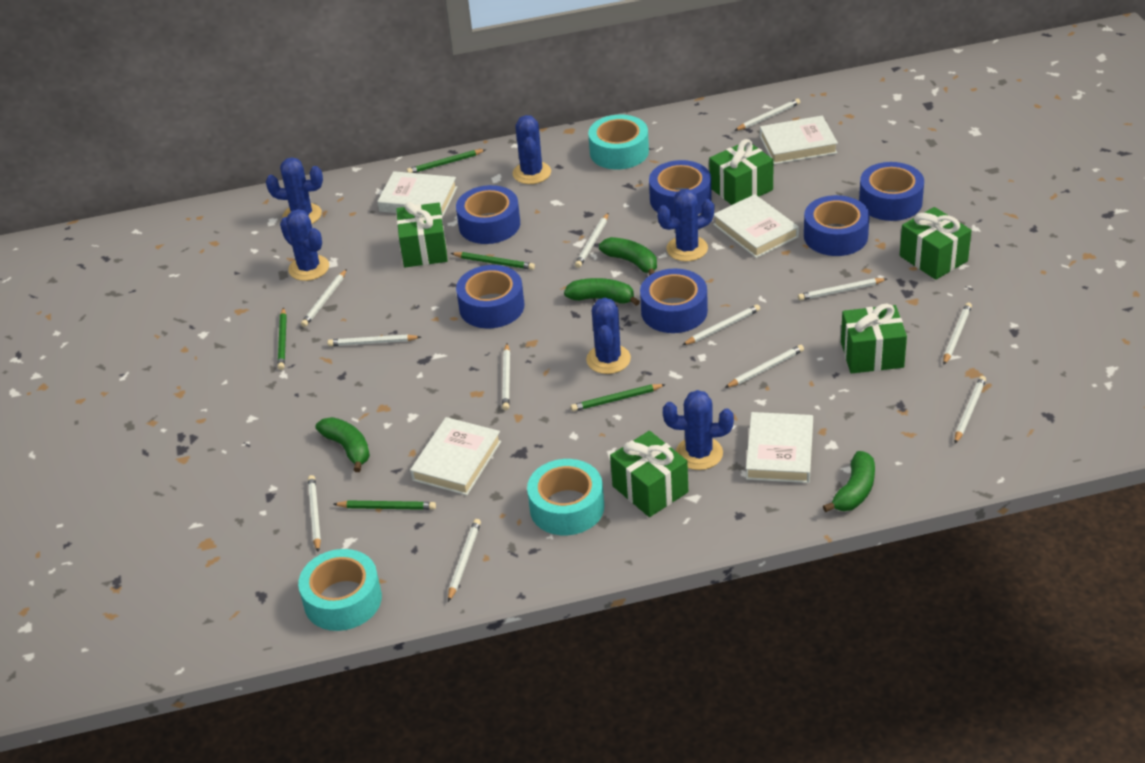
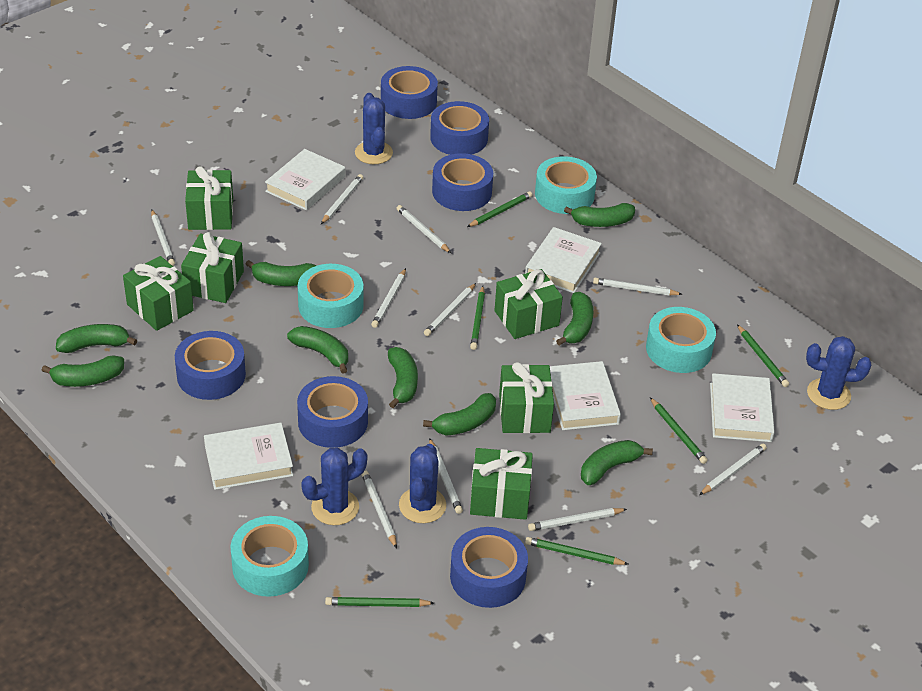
blue cactus: 6 -> 4
green banana: 4 -> 9
green gift: 5 -> 6
green pencil: 5 -> 6
turquoise tape: 3 -> 4
white pencil: 12 -> 10

